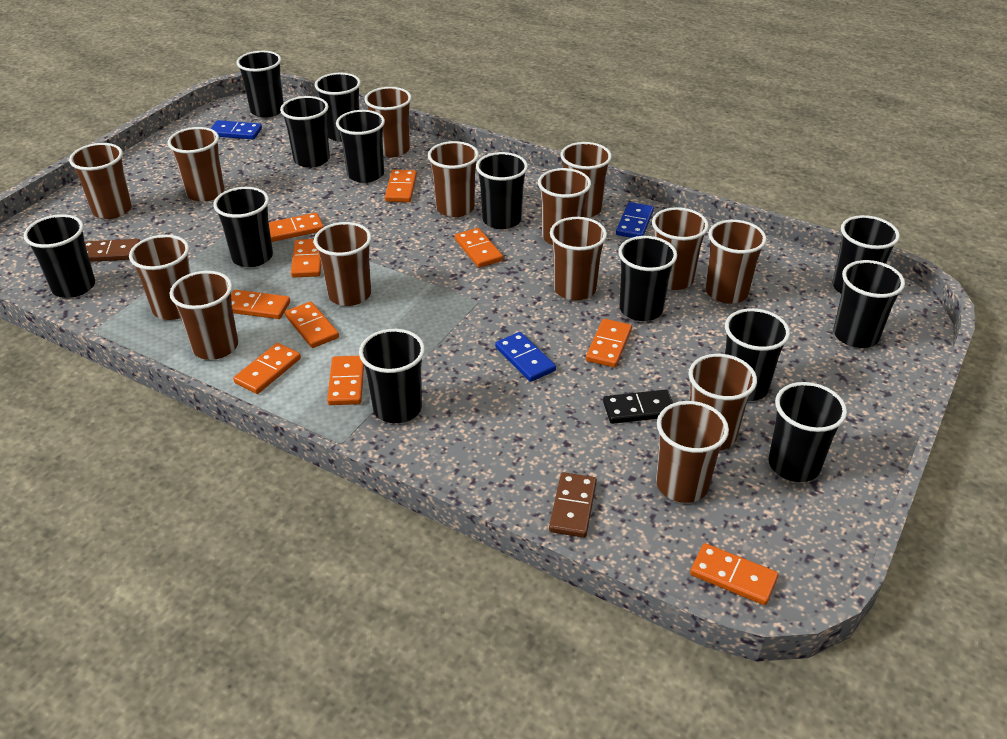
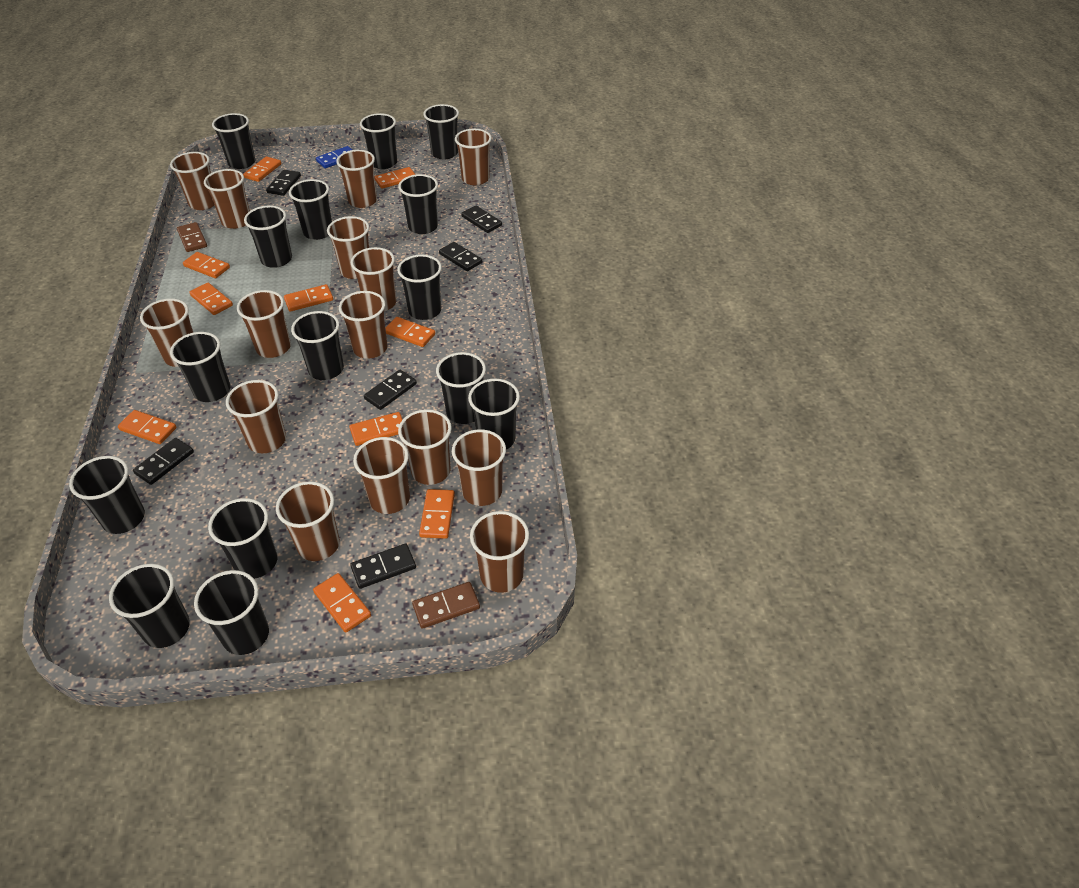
black cup: 13 -> 15
black domino: 1 -> 6
blue domino: 3 -> 1
brown cup: 14 -> 15

